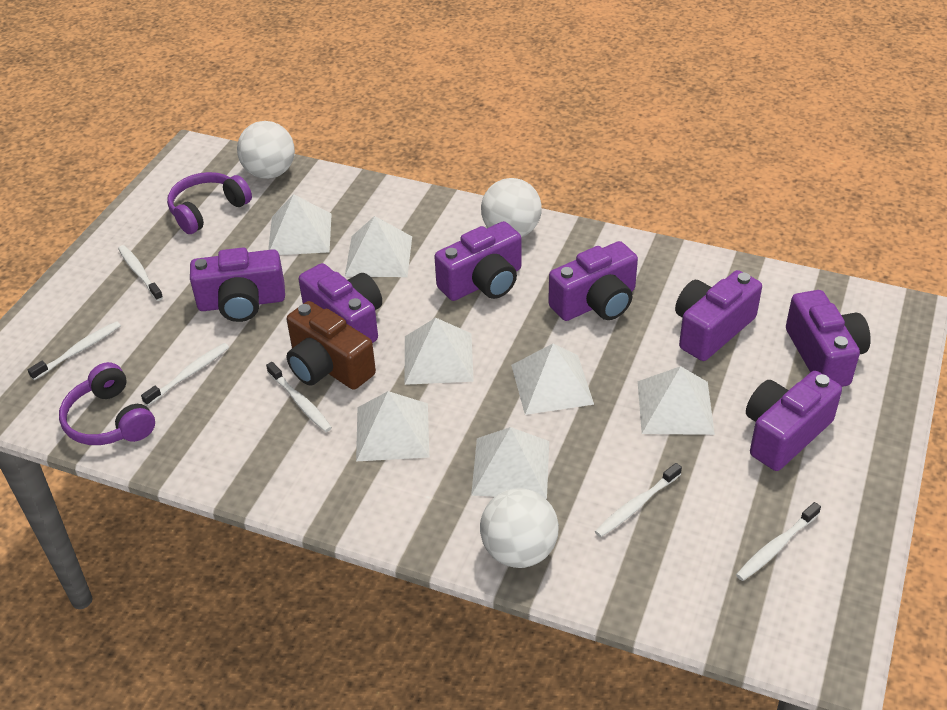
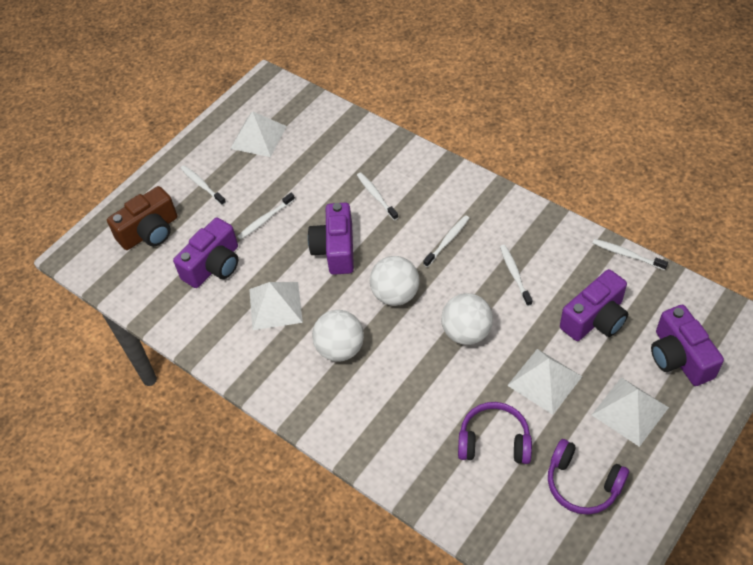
purple camera: 7 -> 4
white pyramid: 7 -> 4

